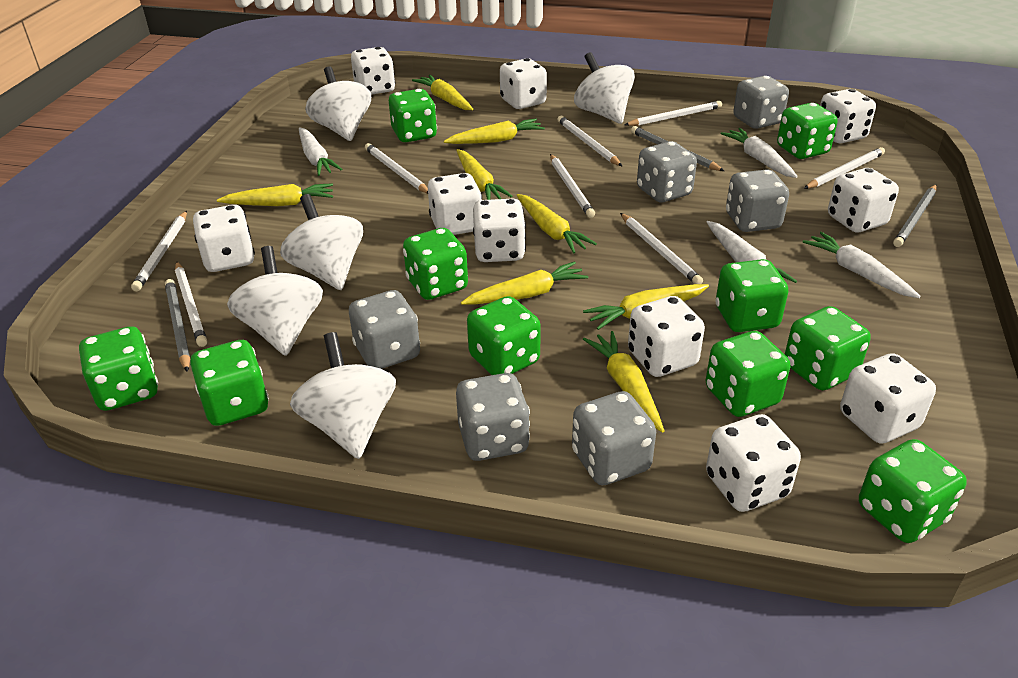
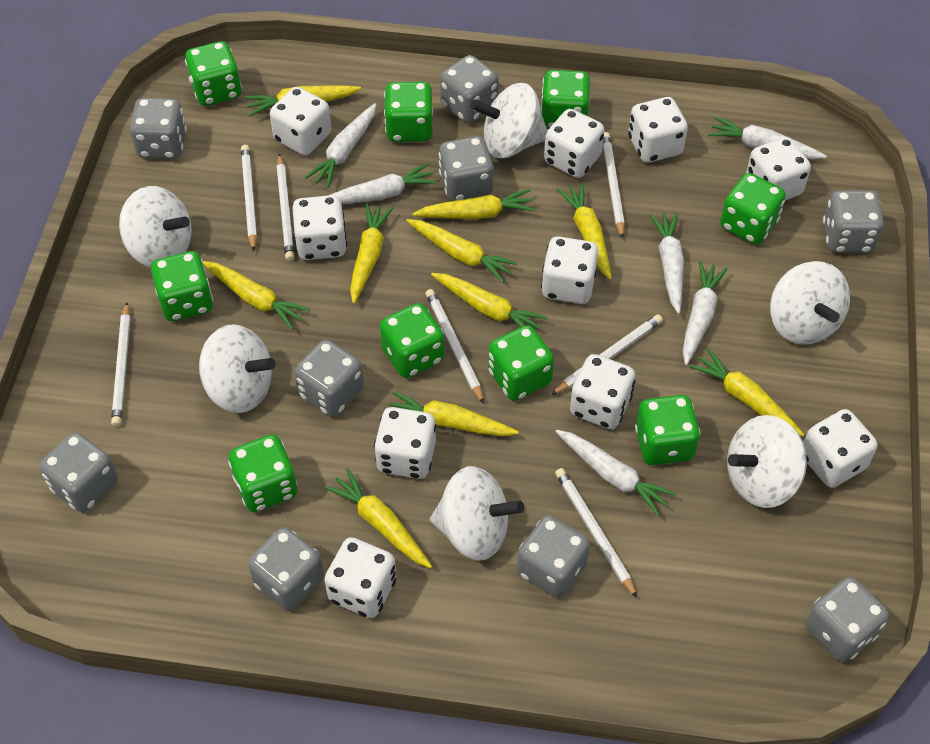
green dice: 10 -> 9
grey dice: 6 -> 9
grey pencil: 3 -> 0
white carrot: 4 -> 6
white pencil: 8 -> 7
white spinning top: 5 -> 6
yellow carrot: 8 -> 10

